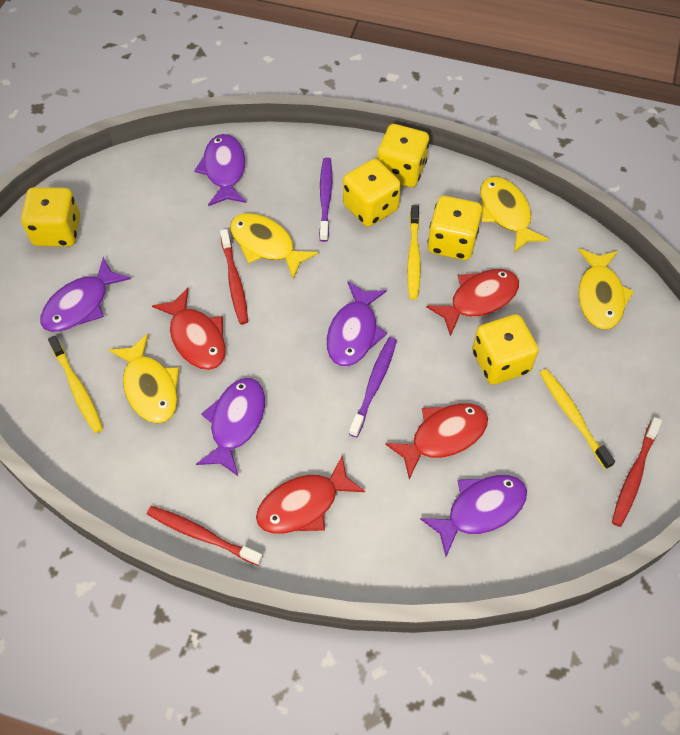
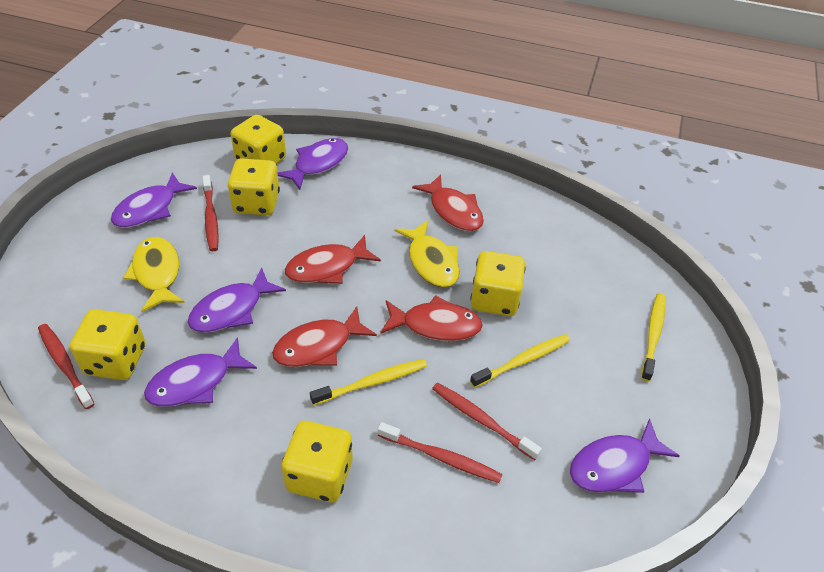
purple toothbrush: 2 -> 0
red toothbrush: 3 -> 4
yellow fish: 4 -> 2

